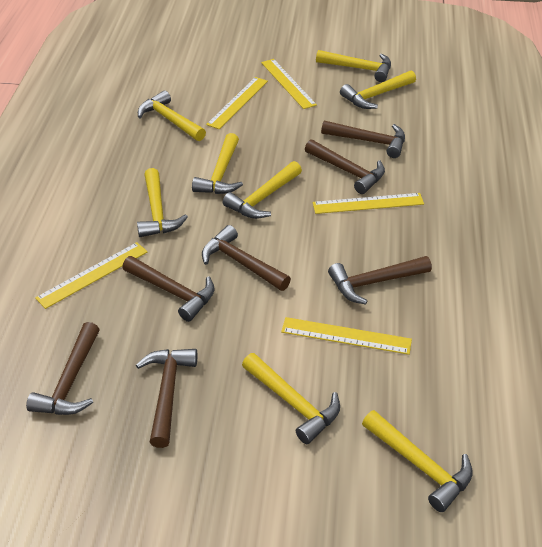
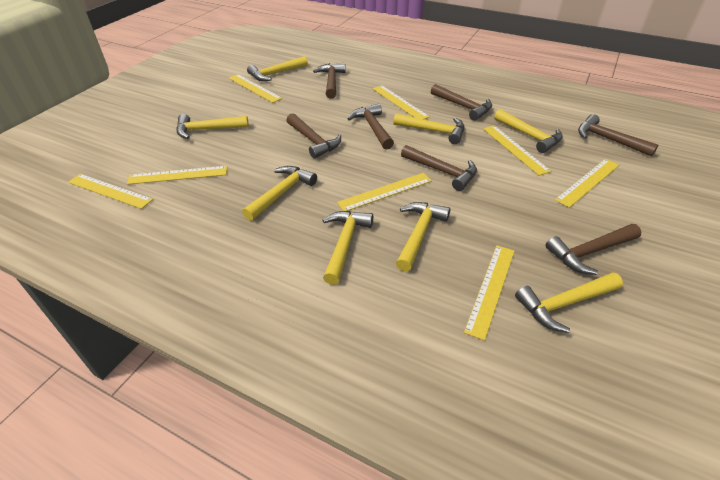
yellow ruler: 5 -> 8

